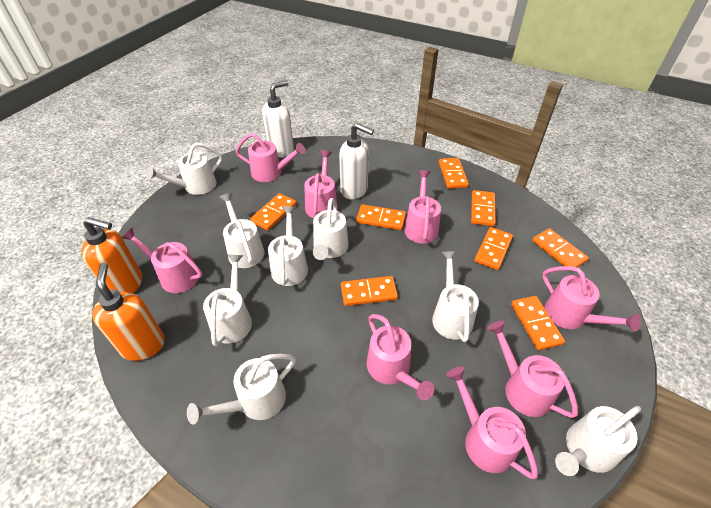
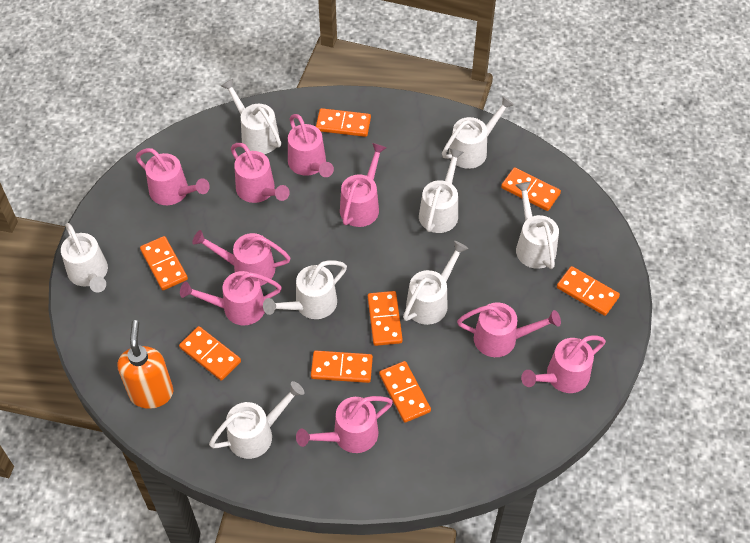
orange soap dispenser: 2 -> 1
pink watering can: 8 -> 9
white soap dispenser: 2 -> 0

